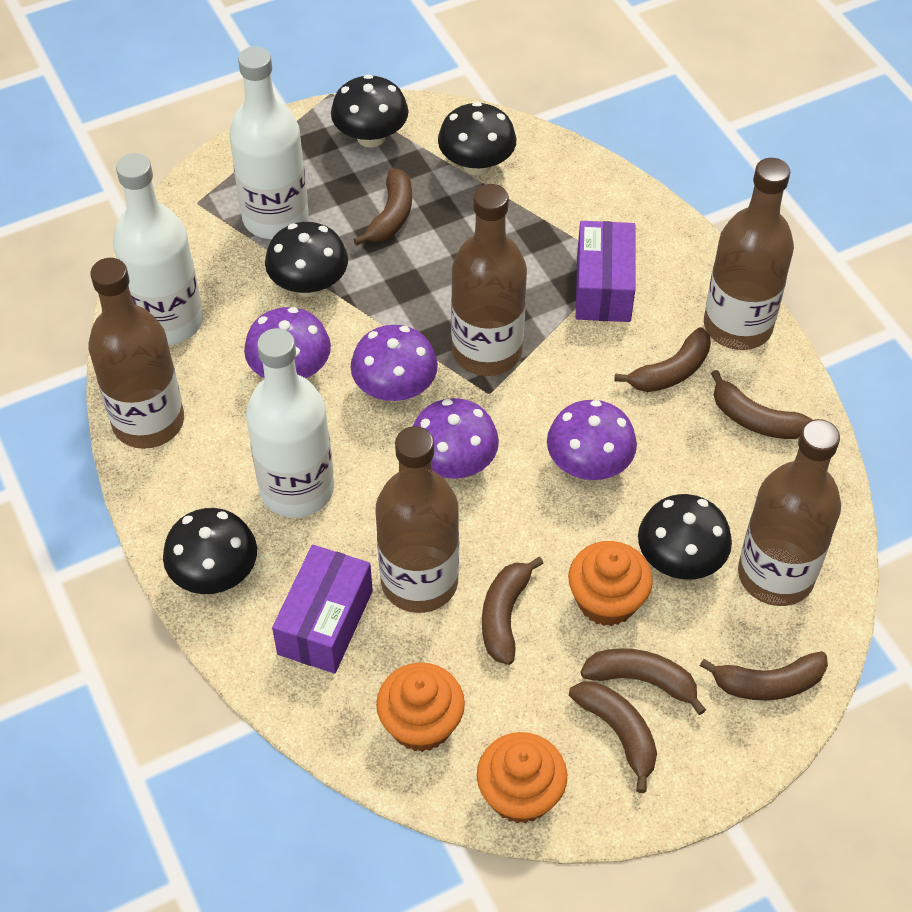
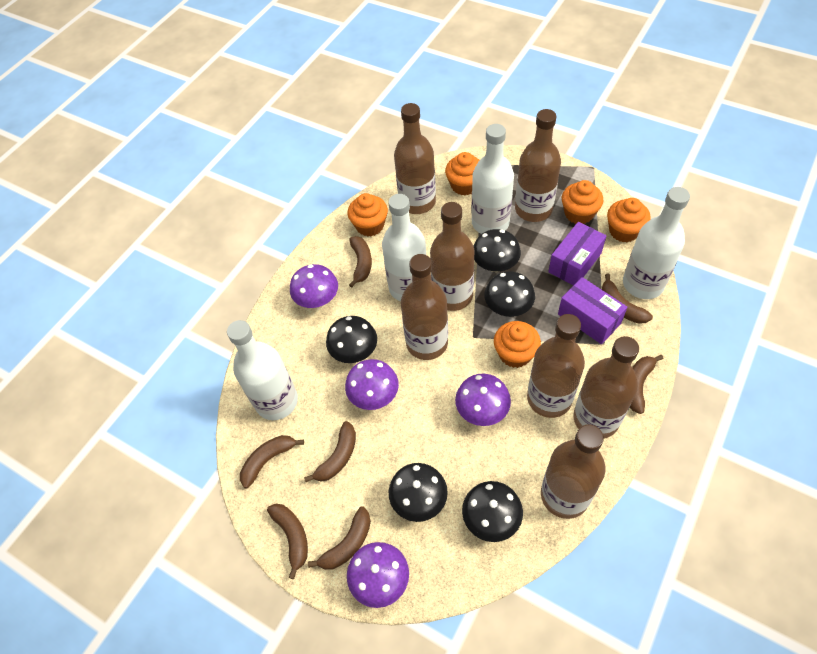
brown bottle: 5 -> 7
orange cupcake: 3 -> 5
white bottle: 3 -> 4

